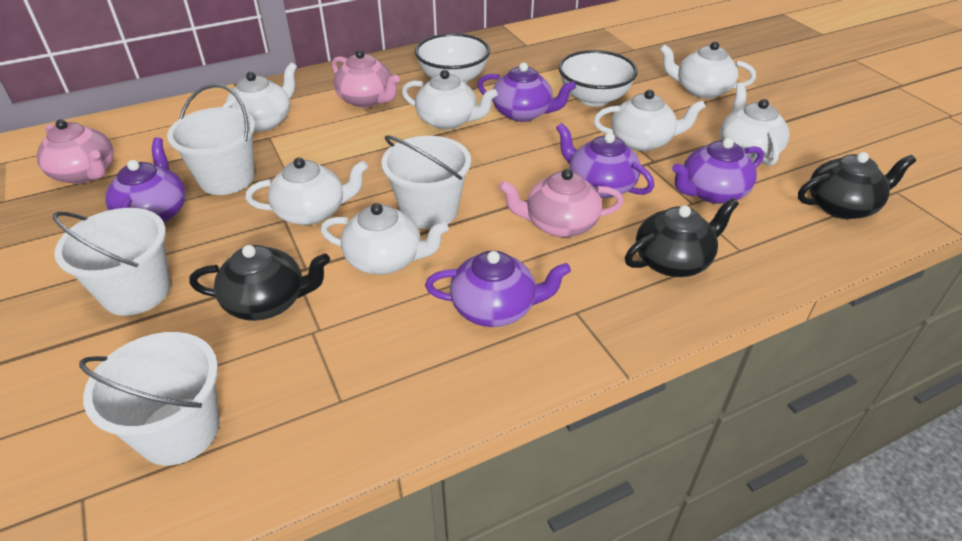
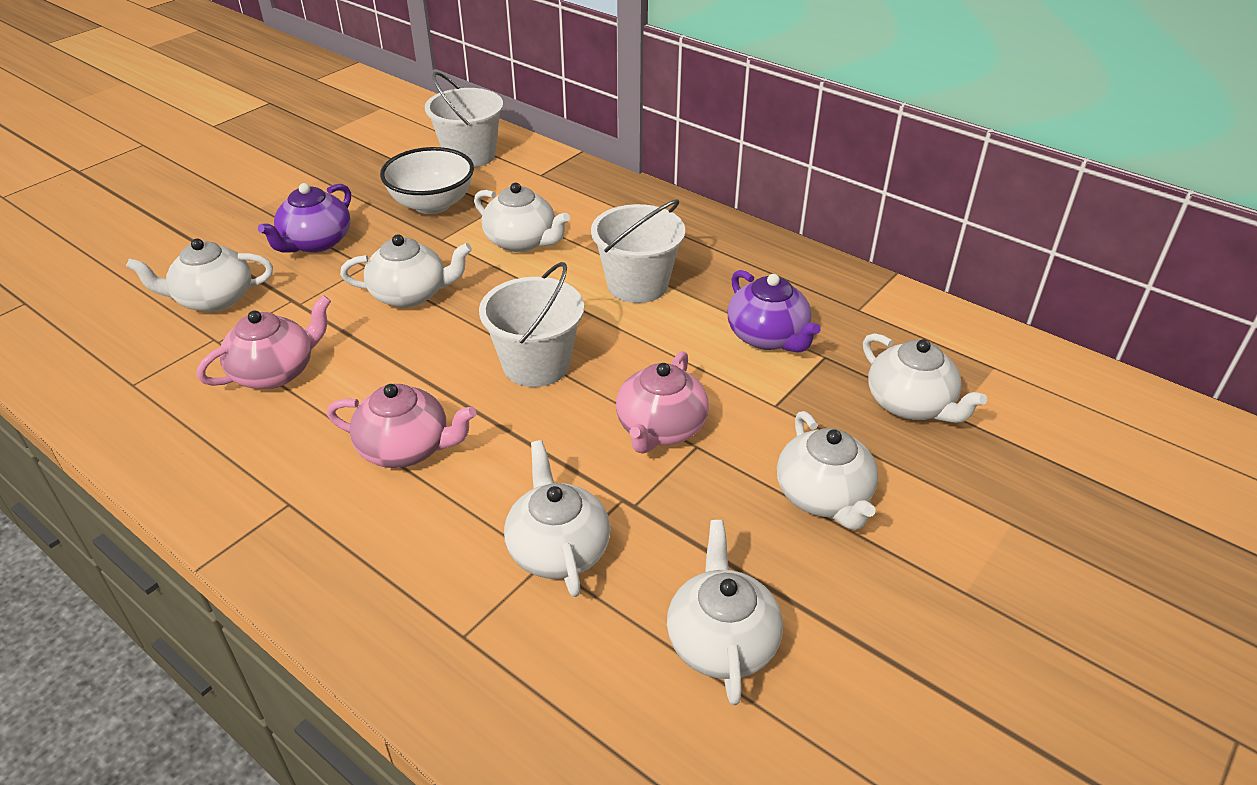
black teapot: 3 -> 0
purple teapot: 5 -> 2
white bowl: 2 -> 1
white bucket: 4 -> 3

